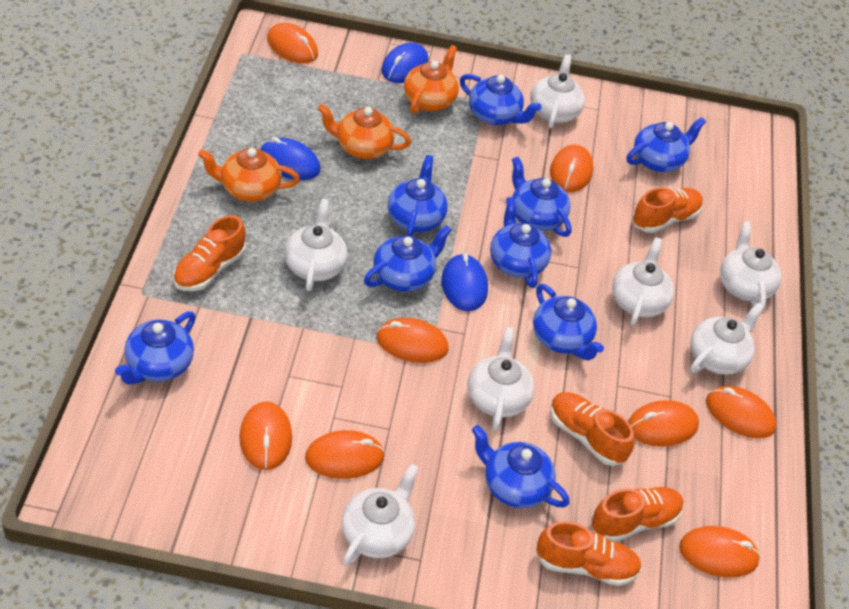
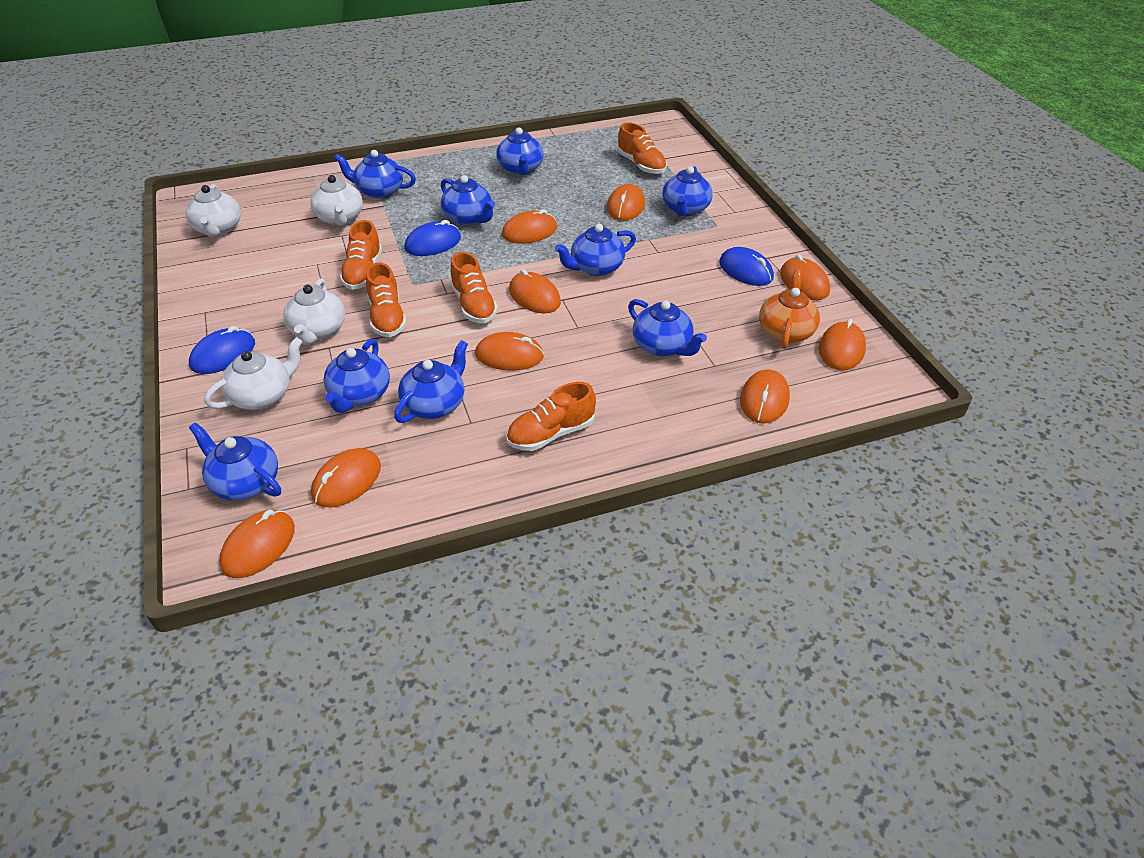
orange mouse: 8 -> 9
orange teapot: 3 -> 1
white teapot: 7 -> 4

